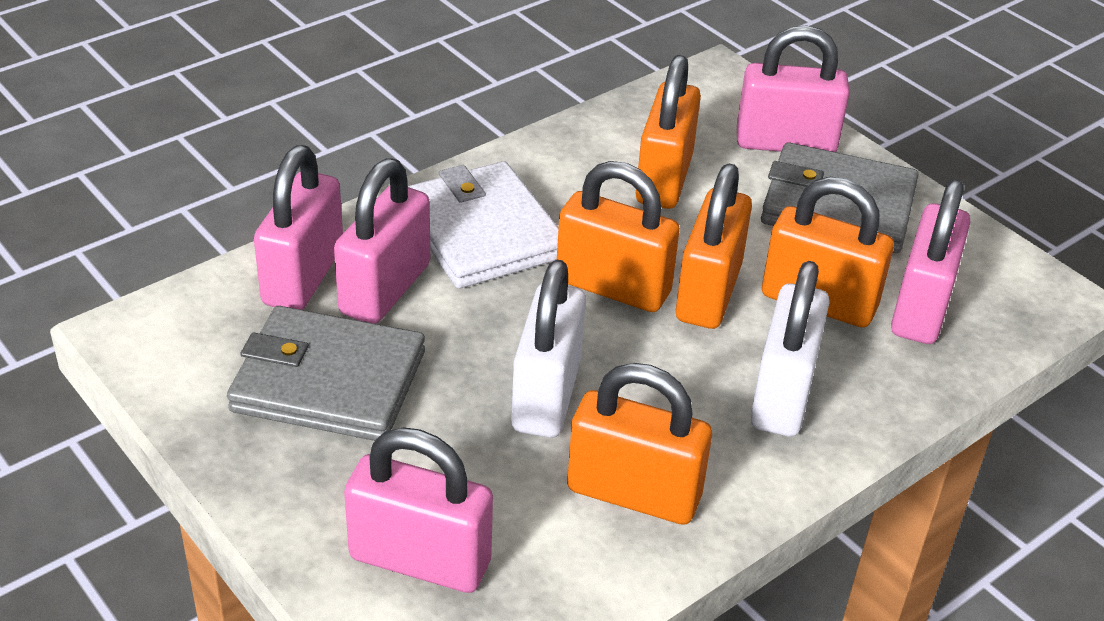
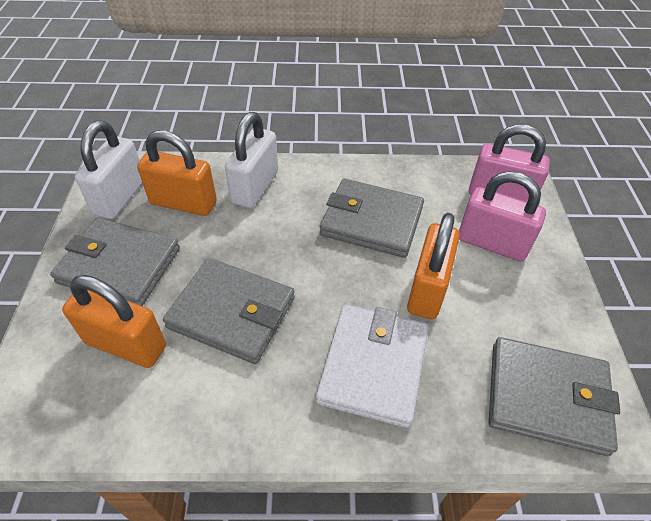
grey wallet: 2 -> 4
orange padlock: 5 -> 3
pink padlock: 5 -> 2

